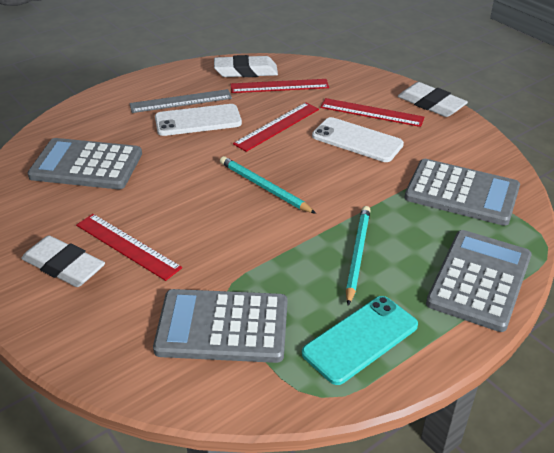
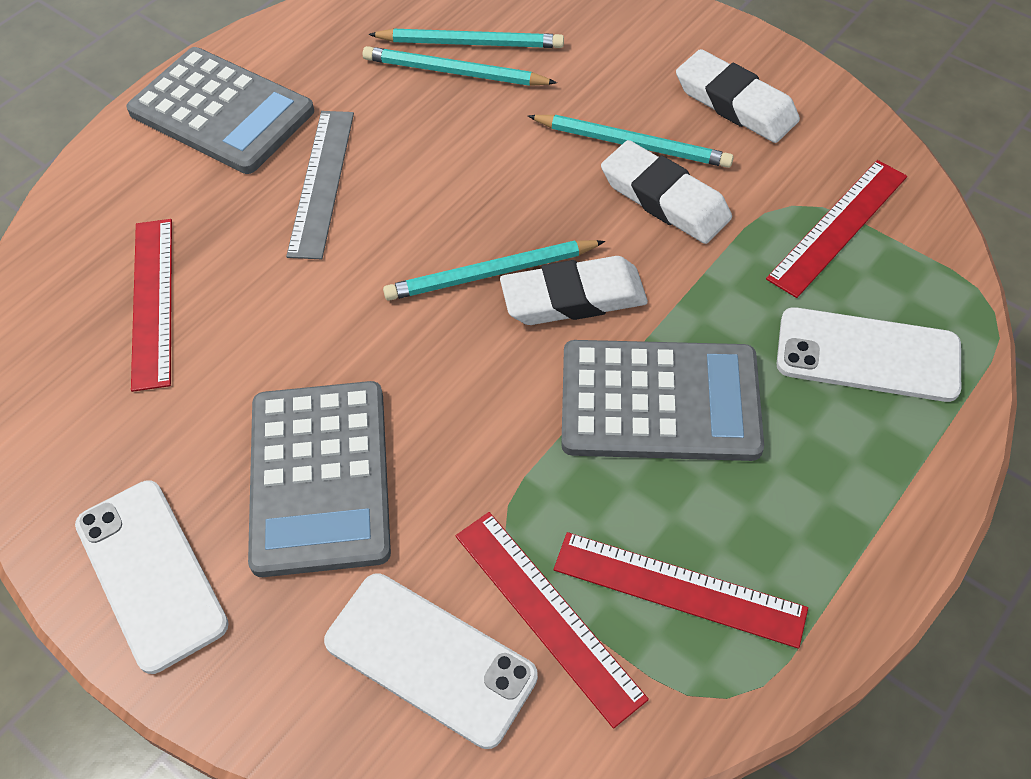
grey calculator: 4 -> 3
turquoise pencil: 2 -> 4
turquoise phone: 1 -> 0
white phone: 2 -> 3

